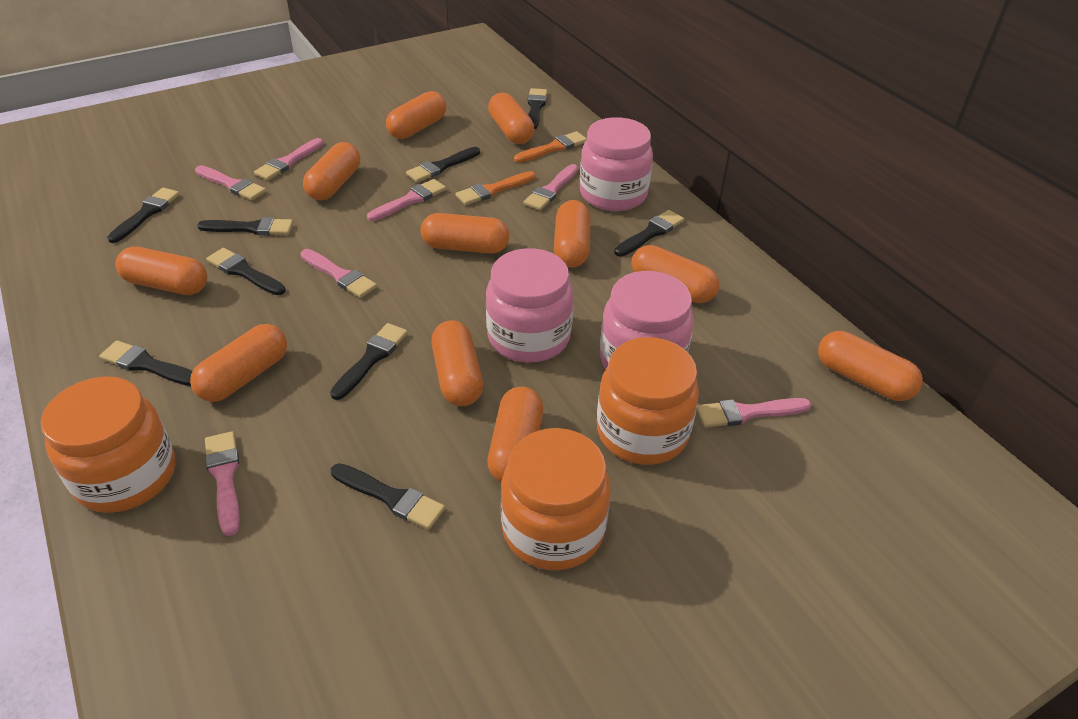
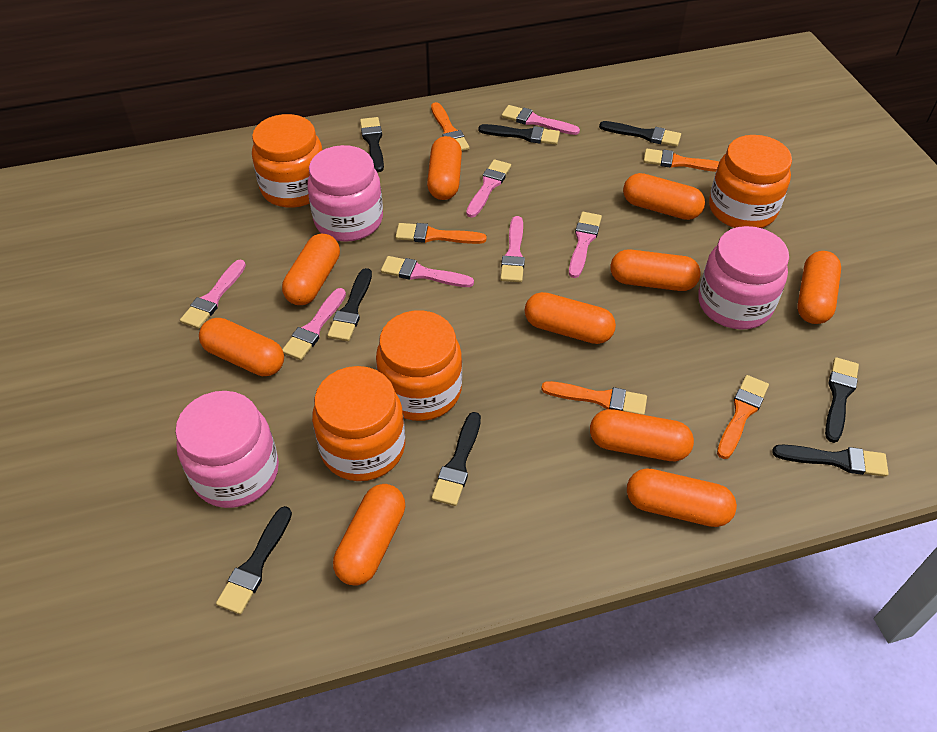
black brush: 9 -> 8
orange brush: 2 -> 5
orange capsule: 11 -> 10
orange jar: 3 -> 4

